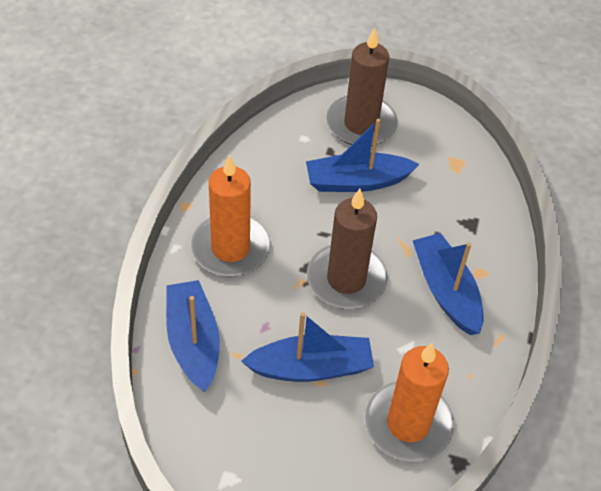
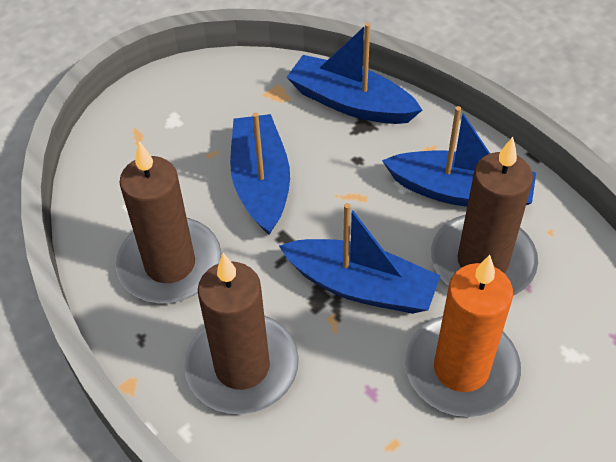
brown candle: 2 -> 3
orange candle: 2 -> 1

